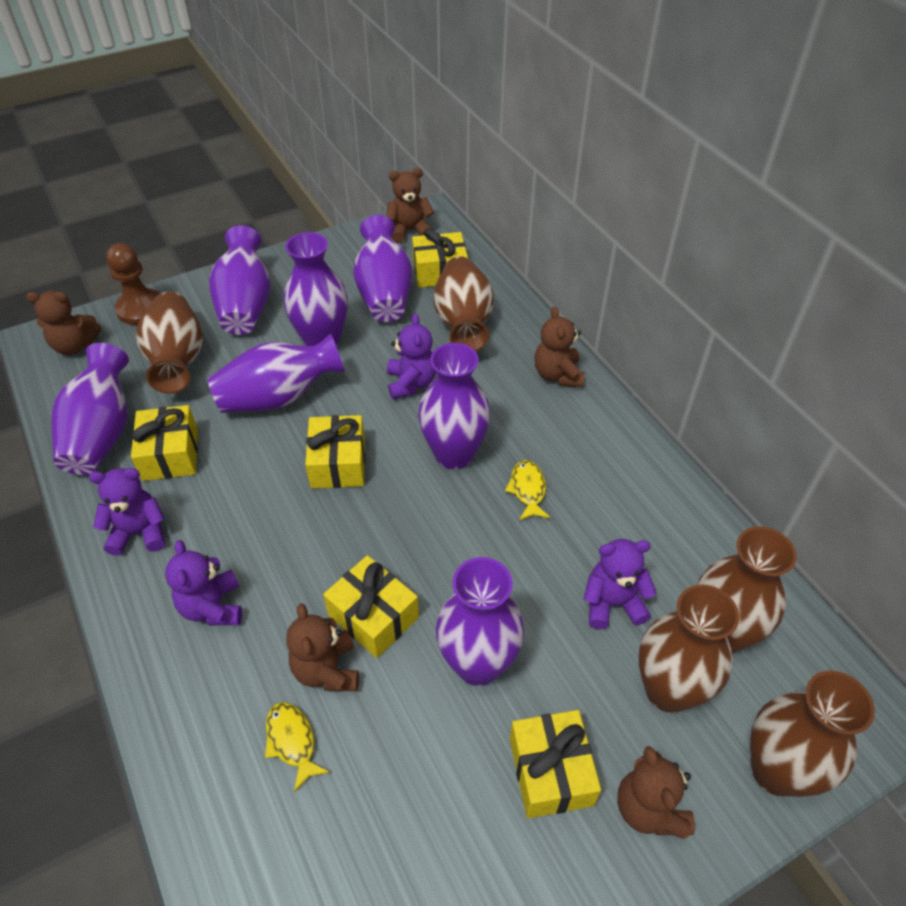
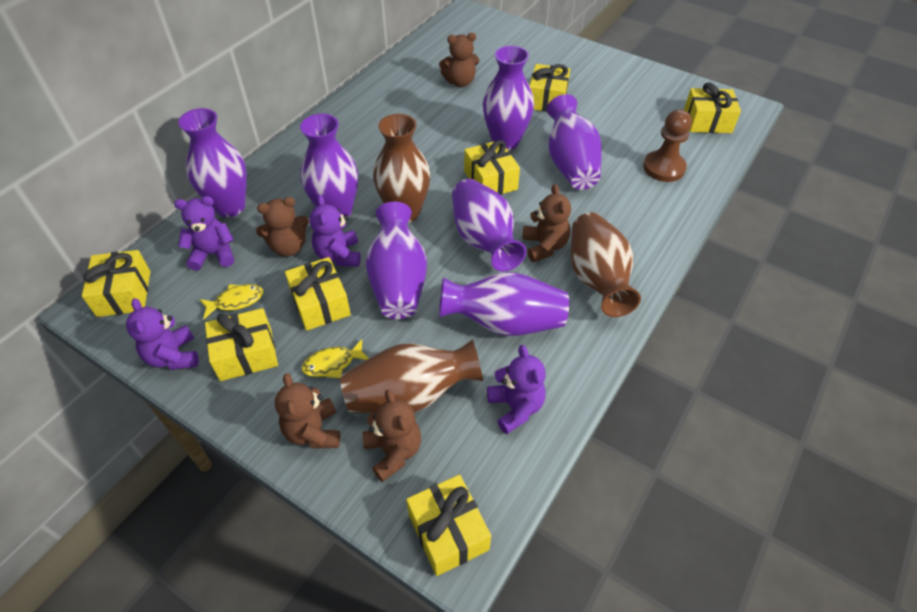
brown vase: 5 -> 3
yellow gift: 5 -> 7

